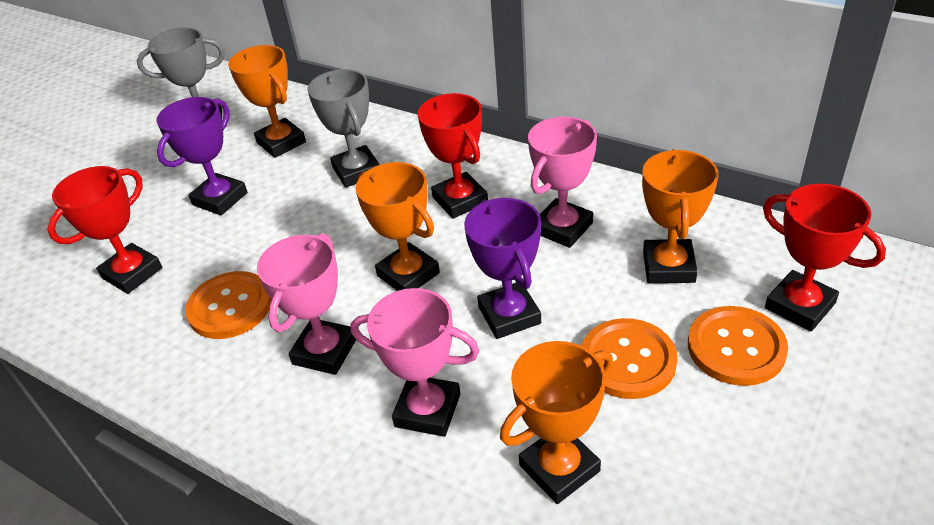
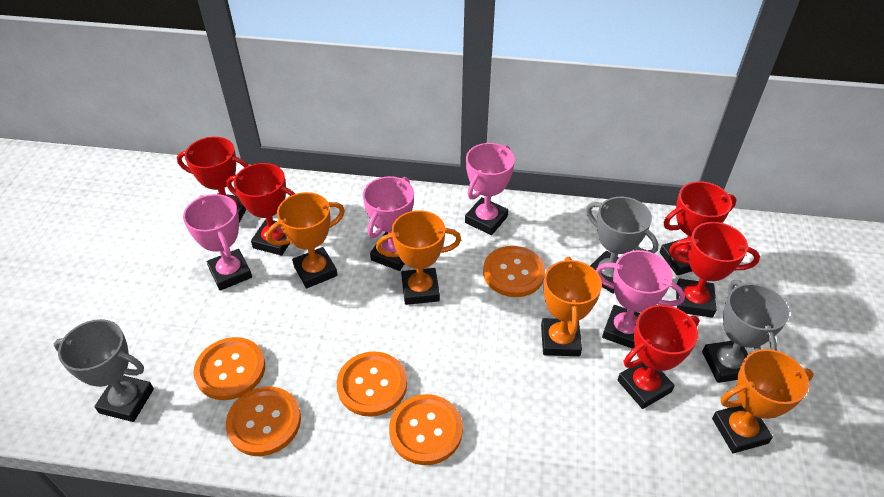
grey trophy: 2 -> 3
orange button: 3 -> 5
pink trophy: 3 -> 4
purple trophy: 2 -> 0
red trophy: 3 -> 5

